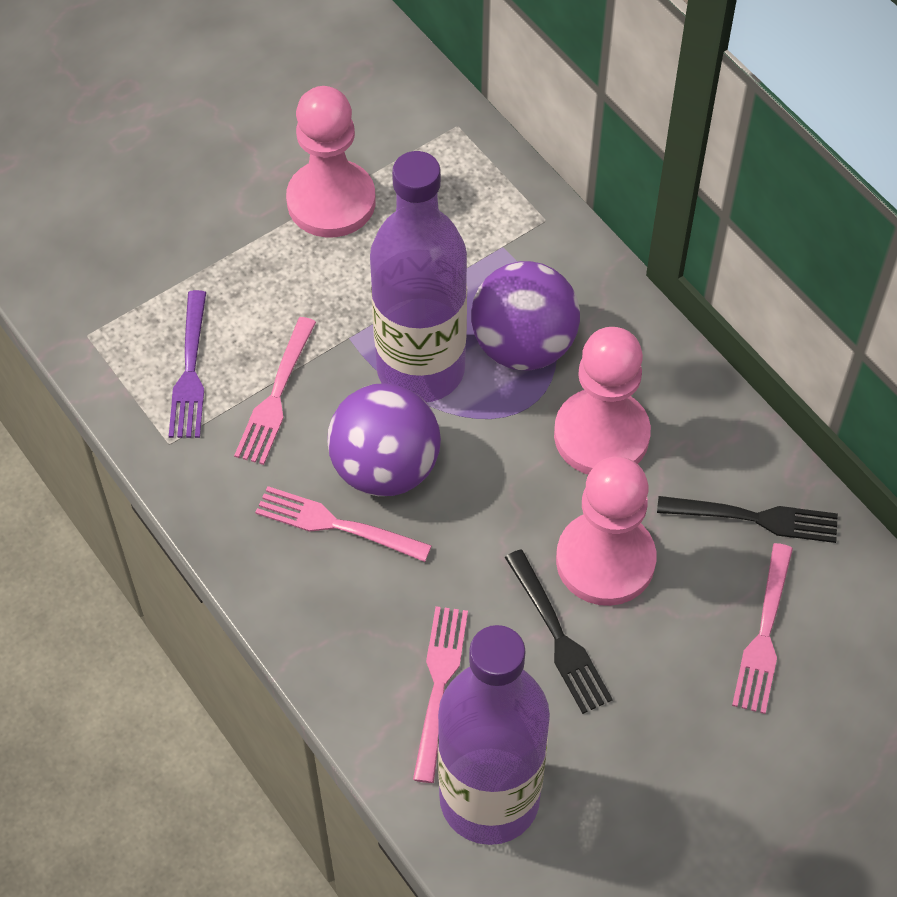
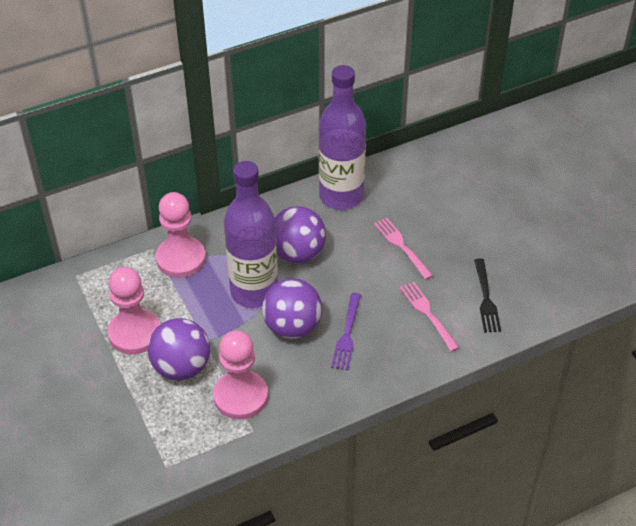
black fork: 2 -> 1
pink fork: 4 -> 2
purple ball: 2 -> 3

